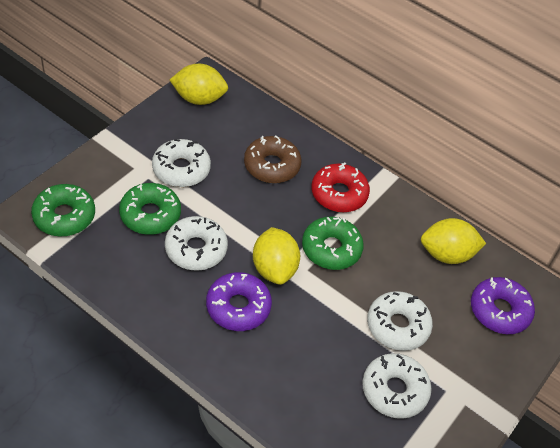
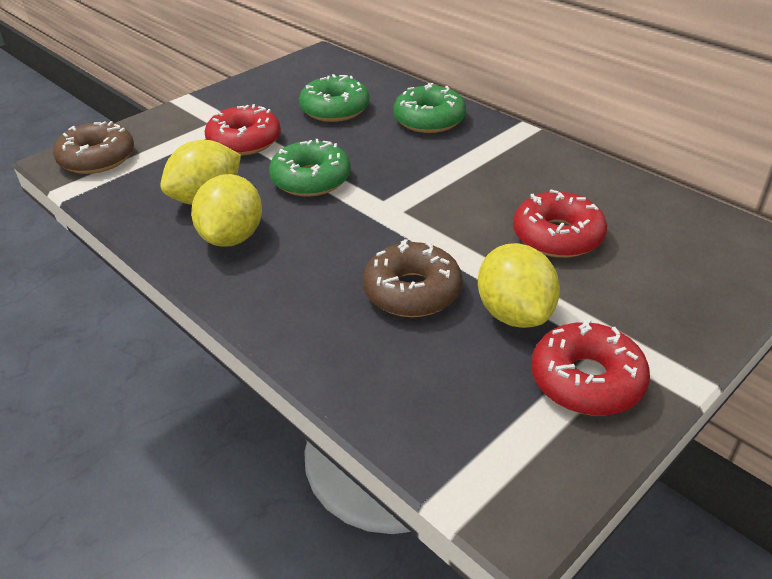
brown donut: 1 -> 2
purple donut: 2 -> 0
red donut: 1 -> 3
white donut: 4 -> 0

